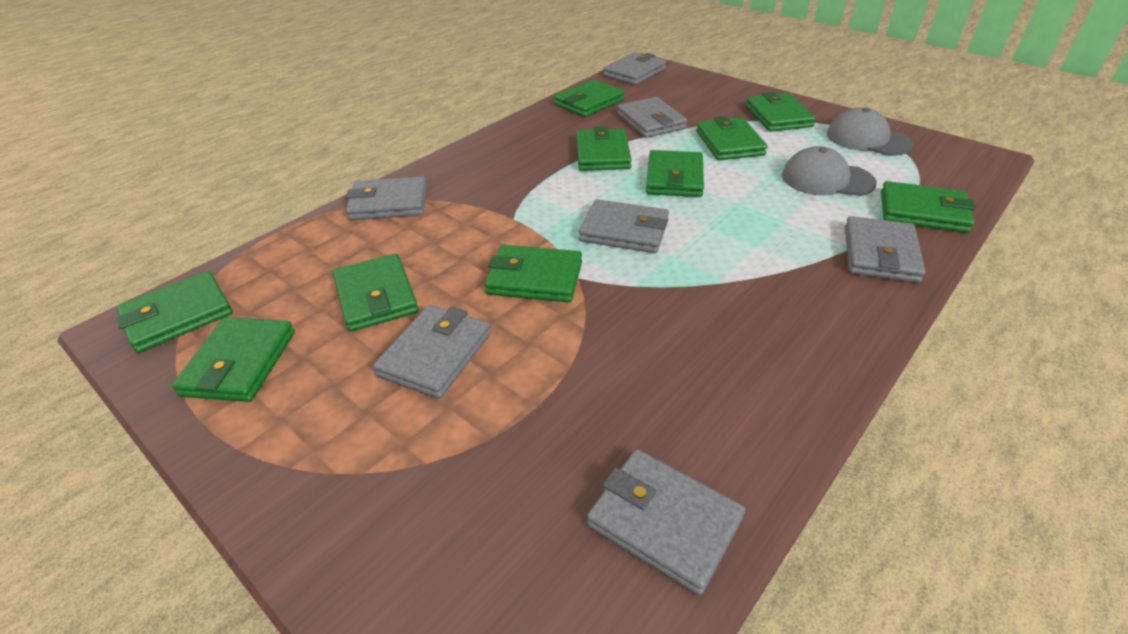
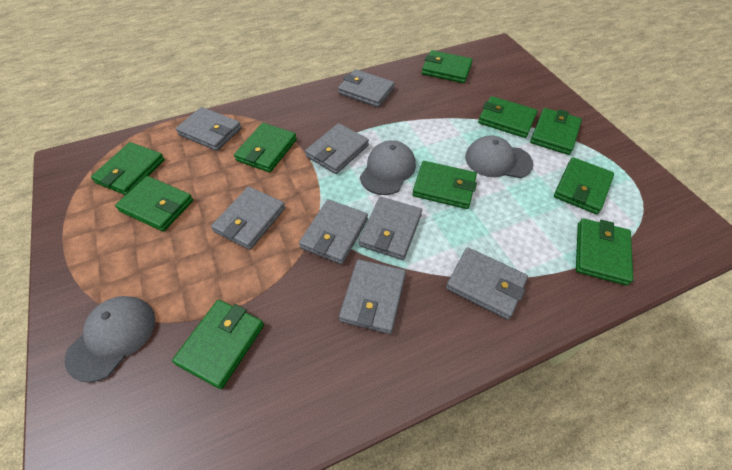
grey cap: 2 -> 3
grey wallet: 7 -> 8

